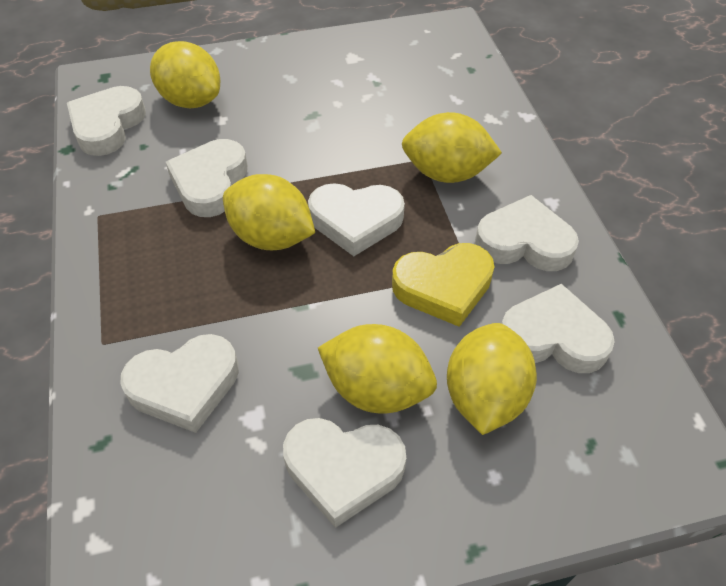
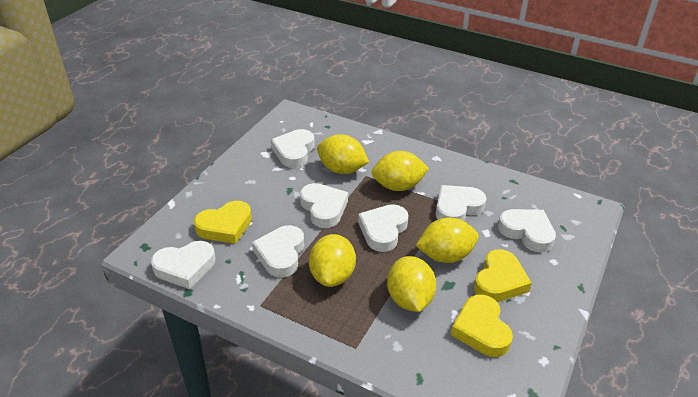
yellow heart: 1 -> 3

